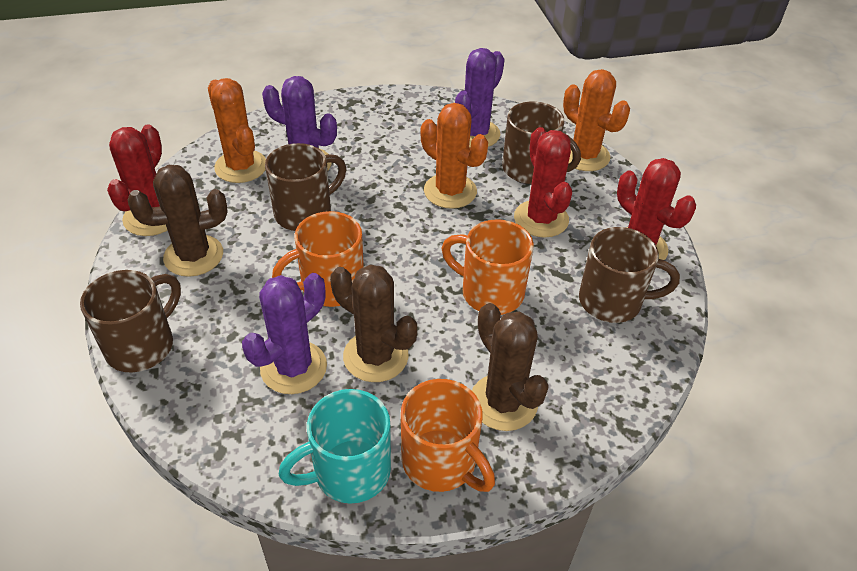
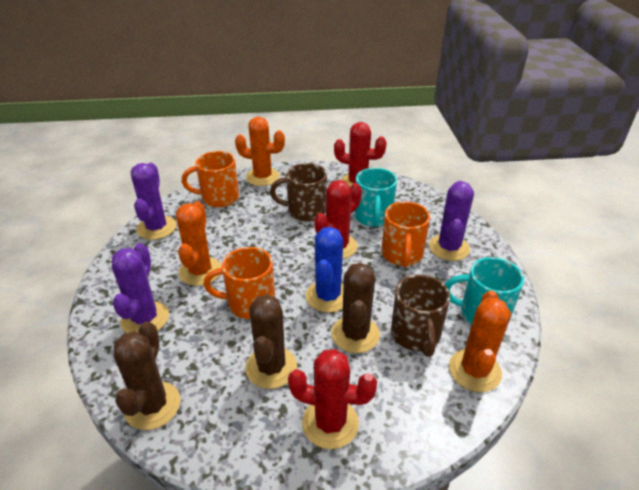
blue cactus: 0 -> 1
brown mug: 4 -> 2
turquoise mug: 1 -> 2

